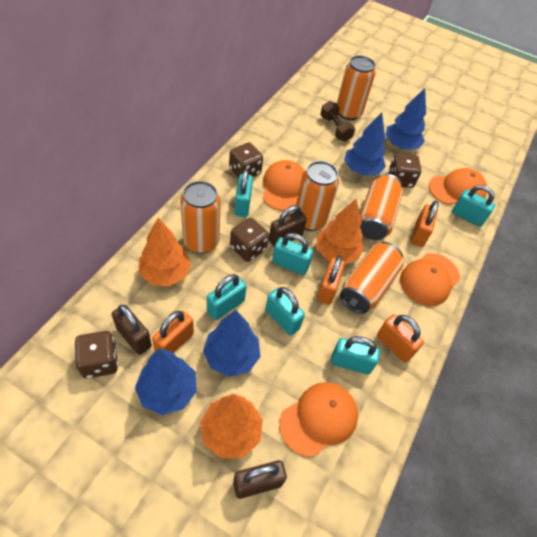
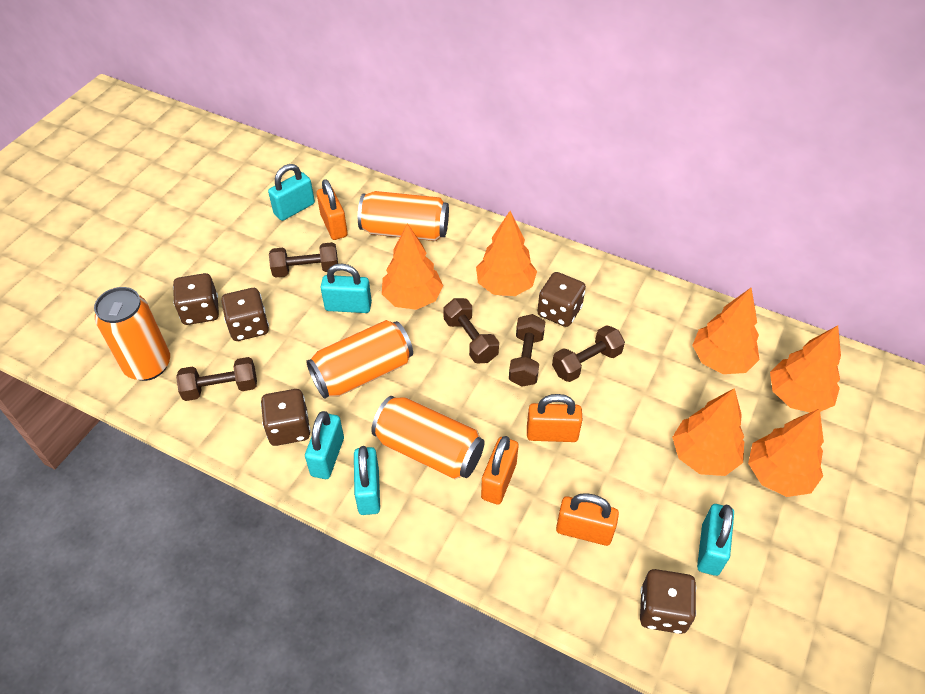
blue tree: 4 -> 0
brown dice: 4 -> 5
brown dumbbell: 1 -> 5
brown padlock: 3 -> 0
orange can: 5 -> 4
orange cap: 4 -> 0
orange tree: 3 -> 6
turquoise padlock: 6 -> 5

